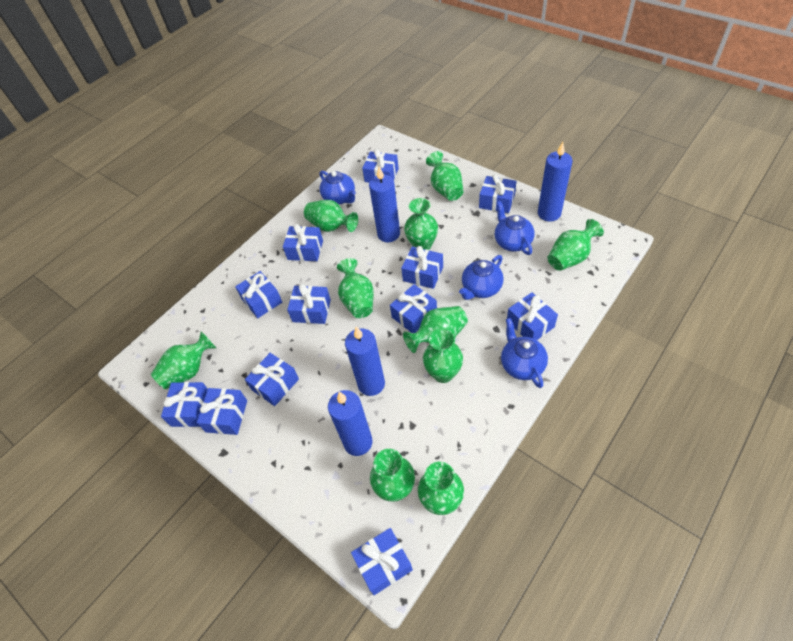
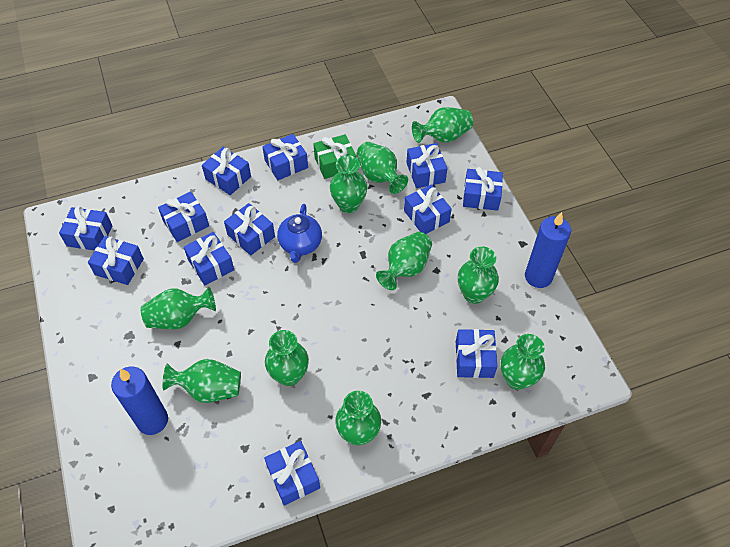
blue candle: 4 -> 2
blue teapot: 4 -> 1
green gift: 0 -> 1

